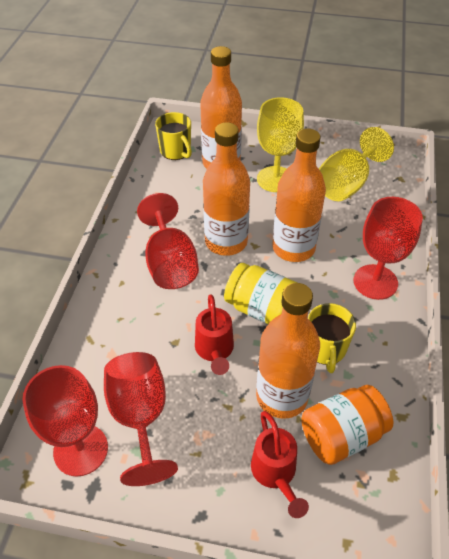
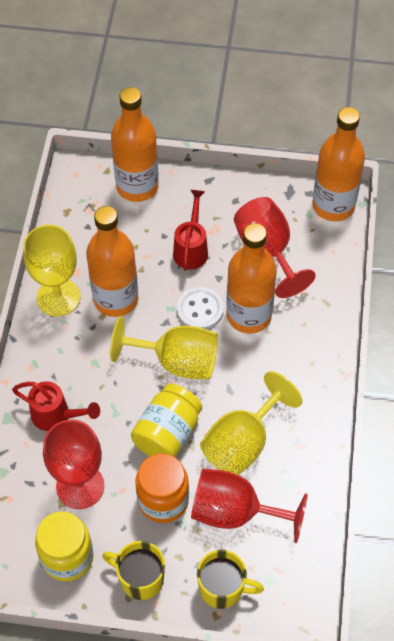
red goblet: 4 -> 3
white button: 0 -> 1
yellow goblet: 2 -> 3
yellow jar: 1 -> 2

